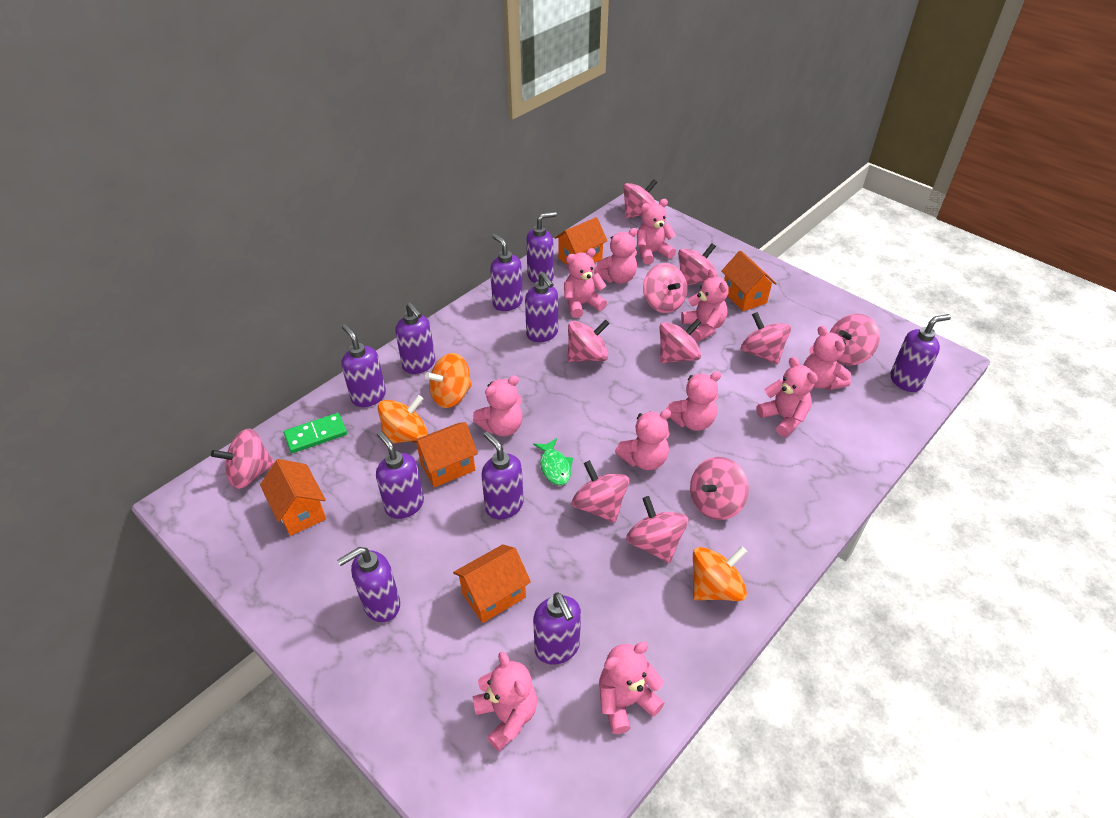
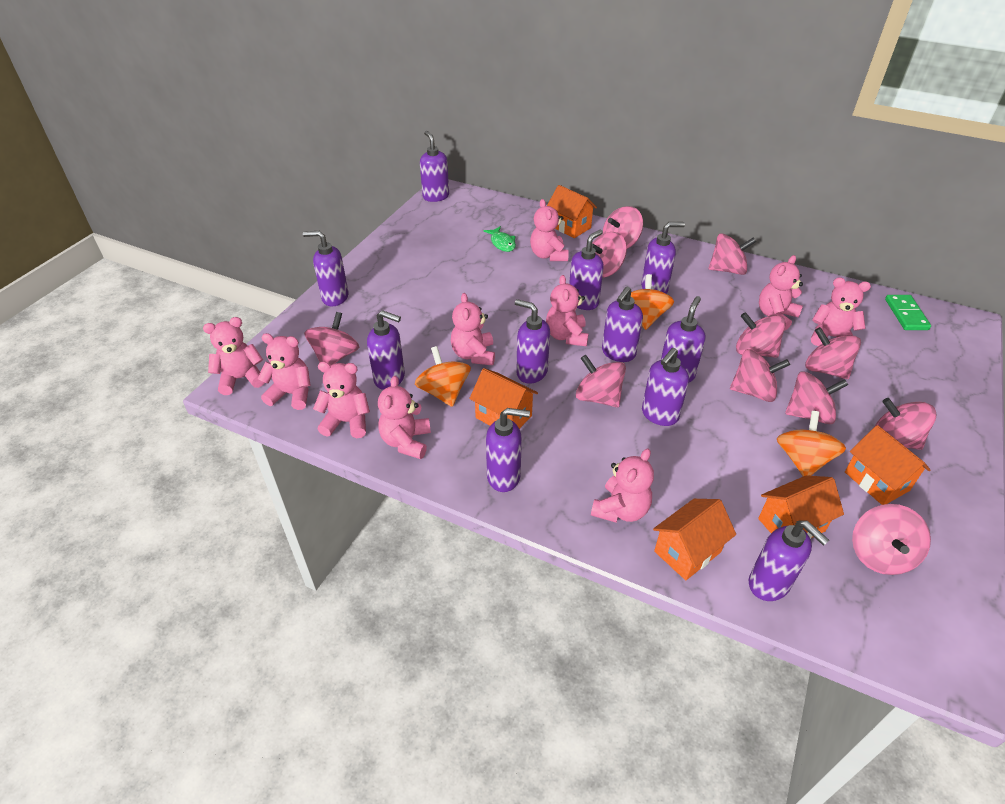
pink teddy bear: 11 -> 10
purple soap dispenser: 10 -> 11

